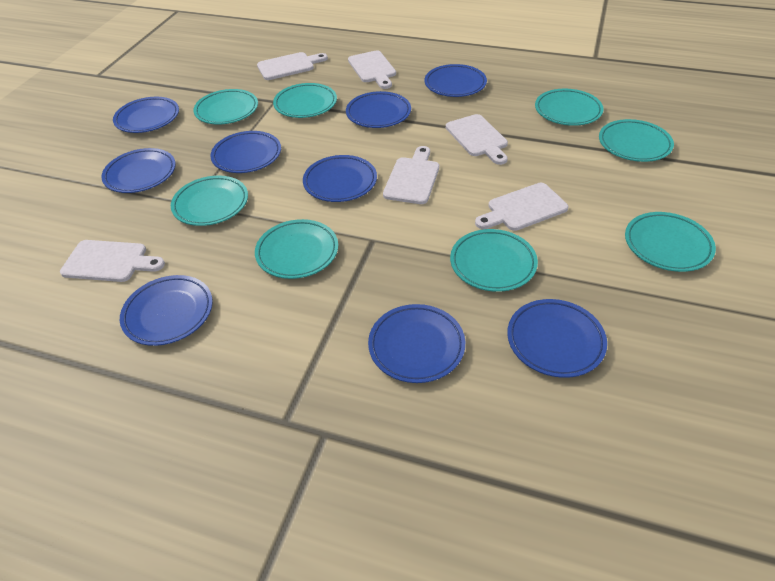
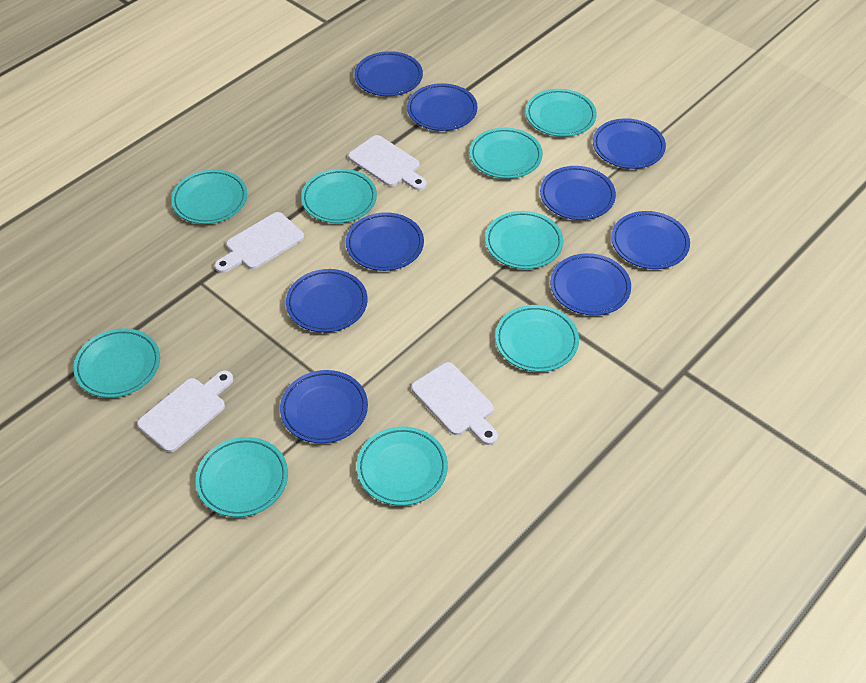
turquoise plate: 8 -> 9
white cutting board: 6 -> 4

